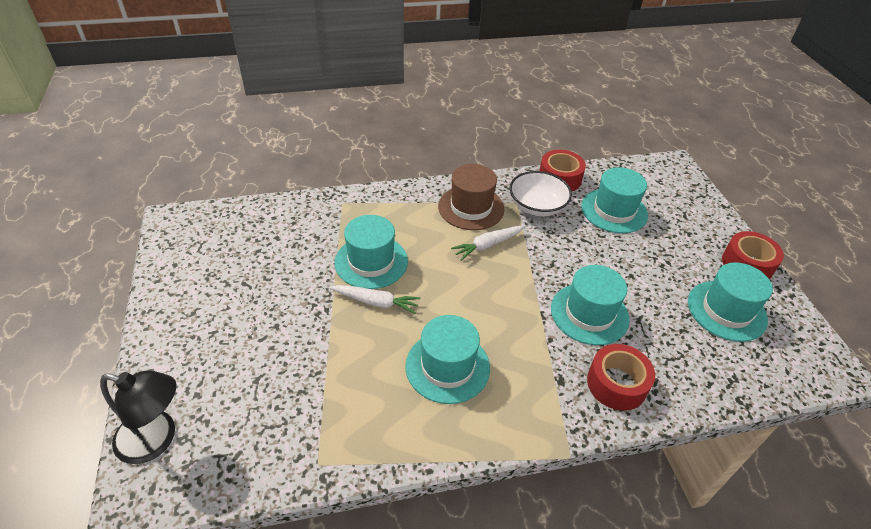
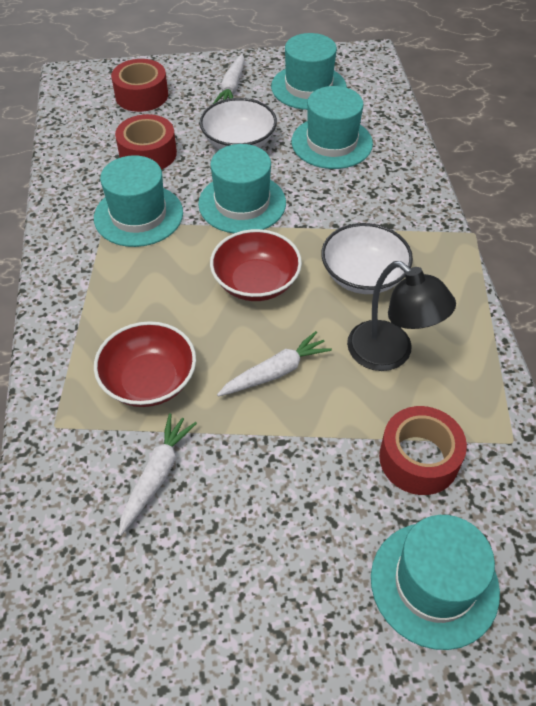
brown hat: 1 -> 0
red bowl: 0 -> 2
white bowl: 1 -> 2
white carrot: 2 -> 3

